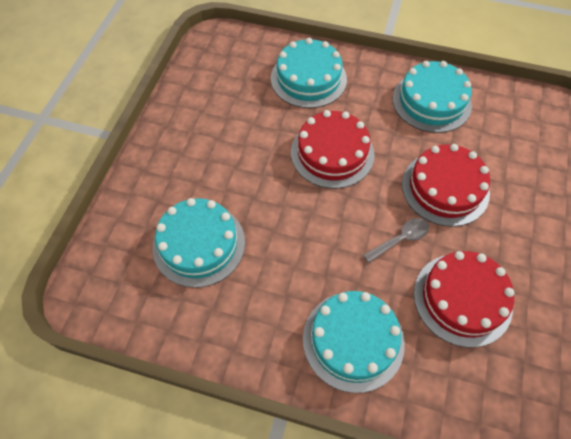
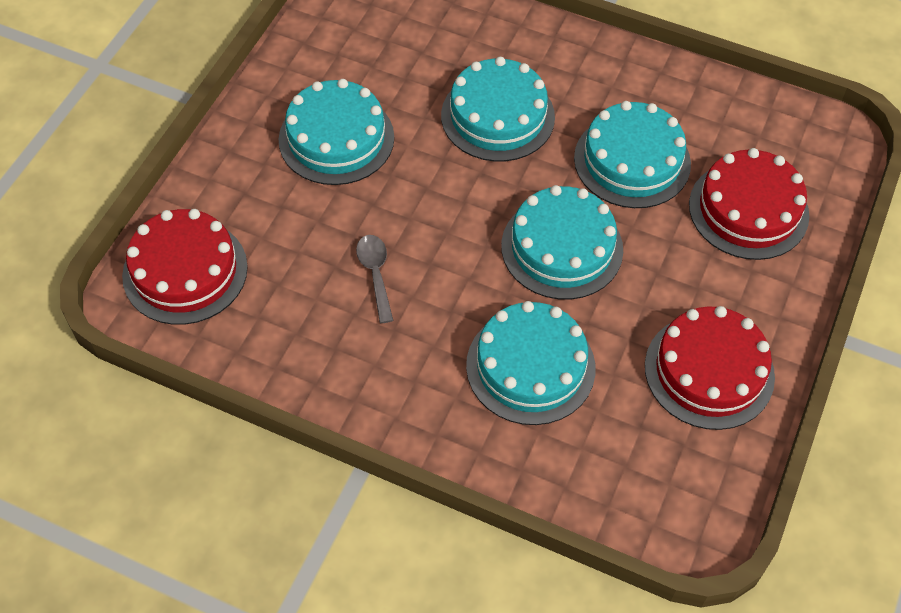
turquoise cake: 4 -> 5

